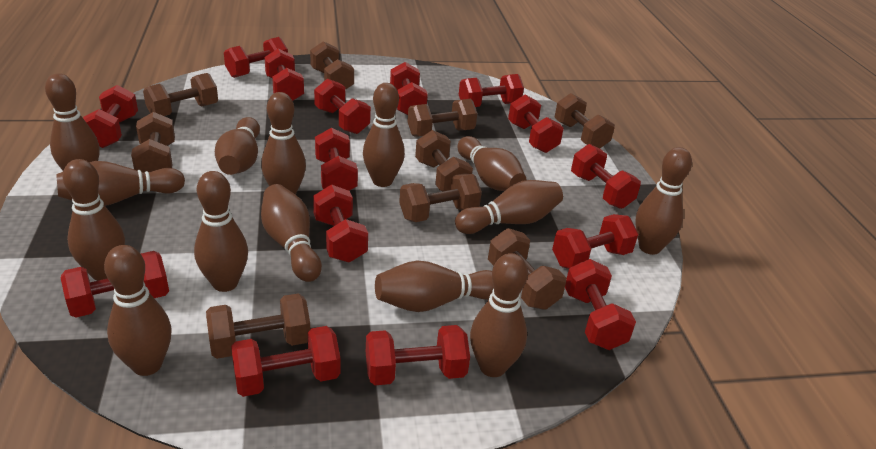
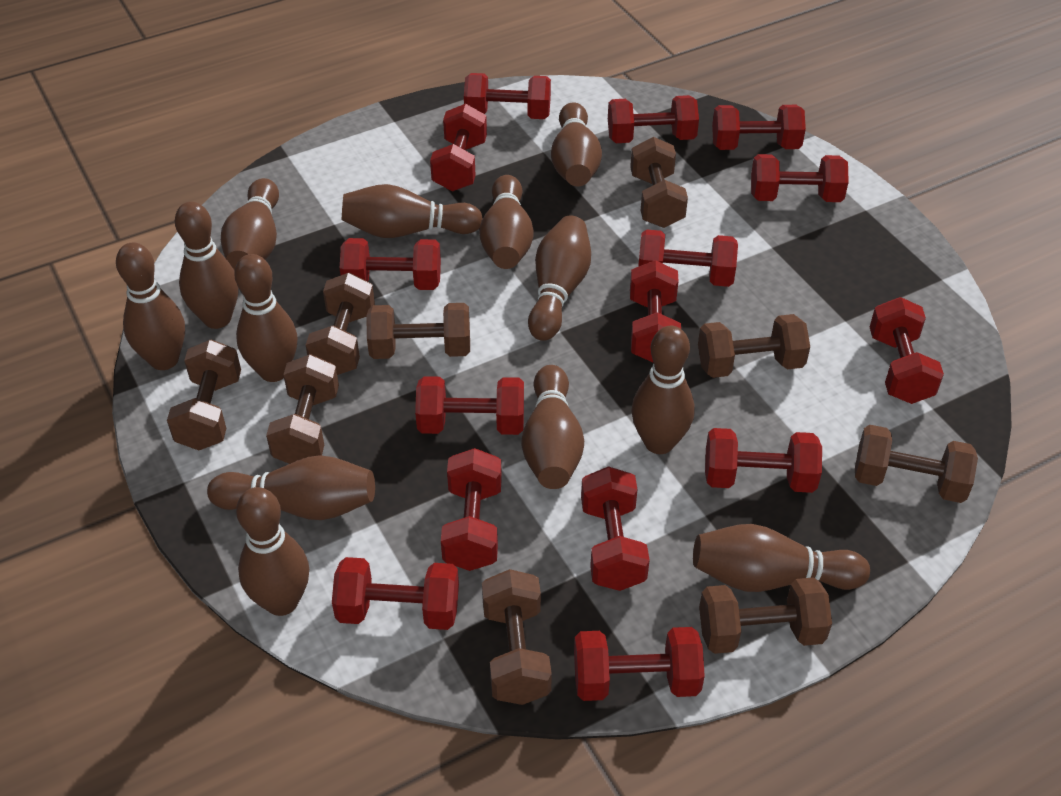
brown bowling pin: 14 -> 13

